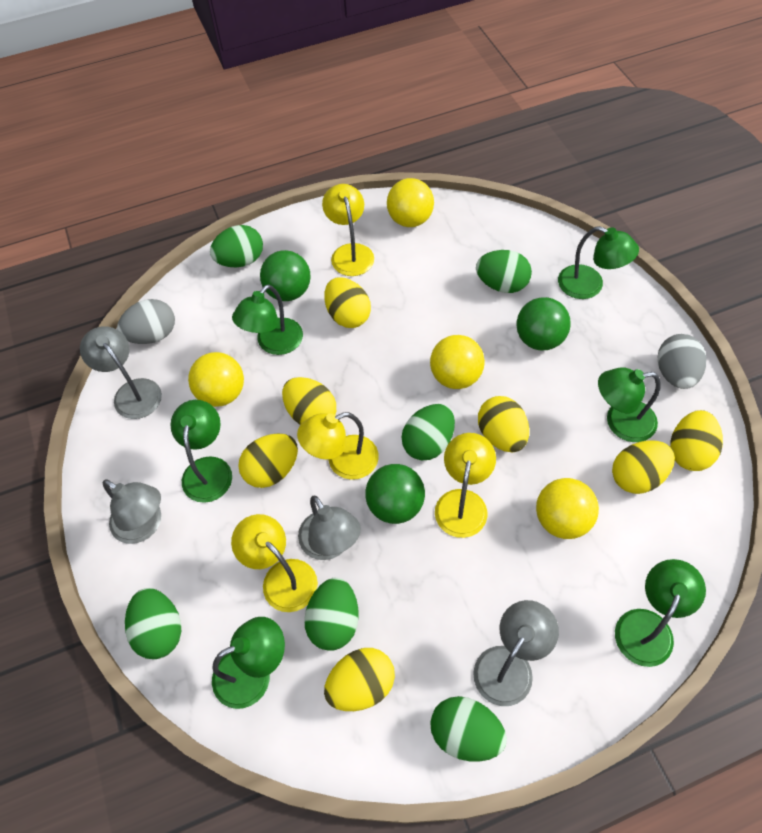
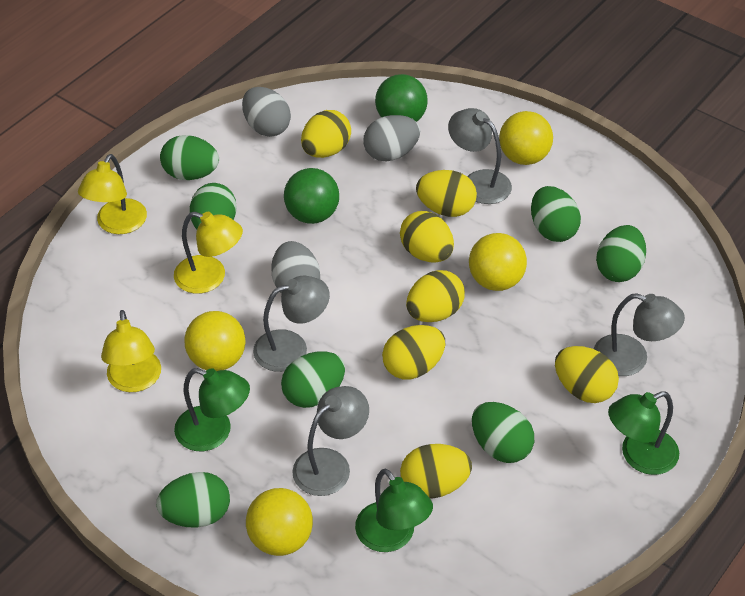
green ball: 3 -> 2
green egg: 6 -> 7
green lamp: 6 -> 3
grey egg: 2 -> 3
yellow lamp: 4 -> 3

